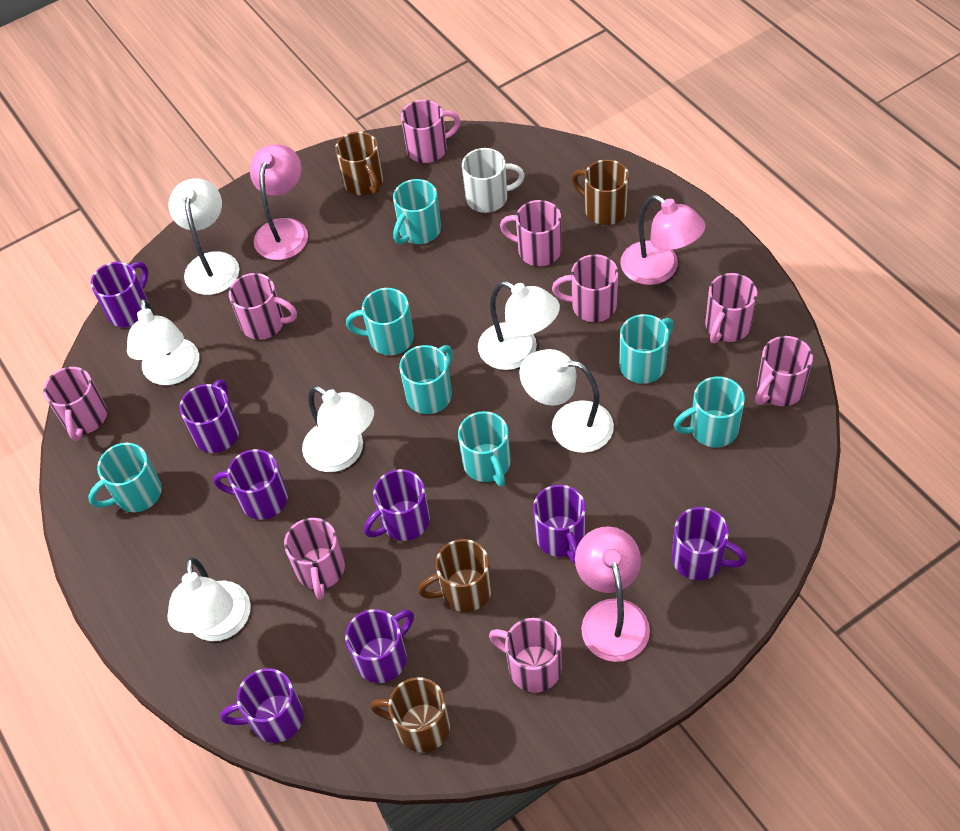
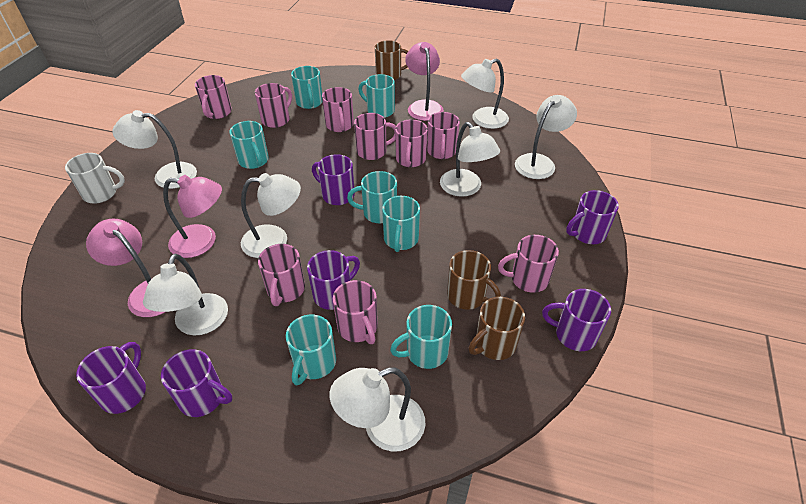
brown mug: 4 -> 3
purple mug: 8 -> 6
white lamp: 6 -> 7

